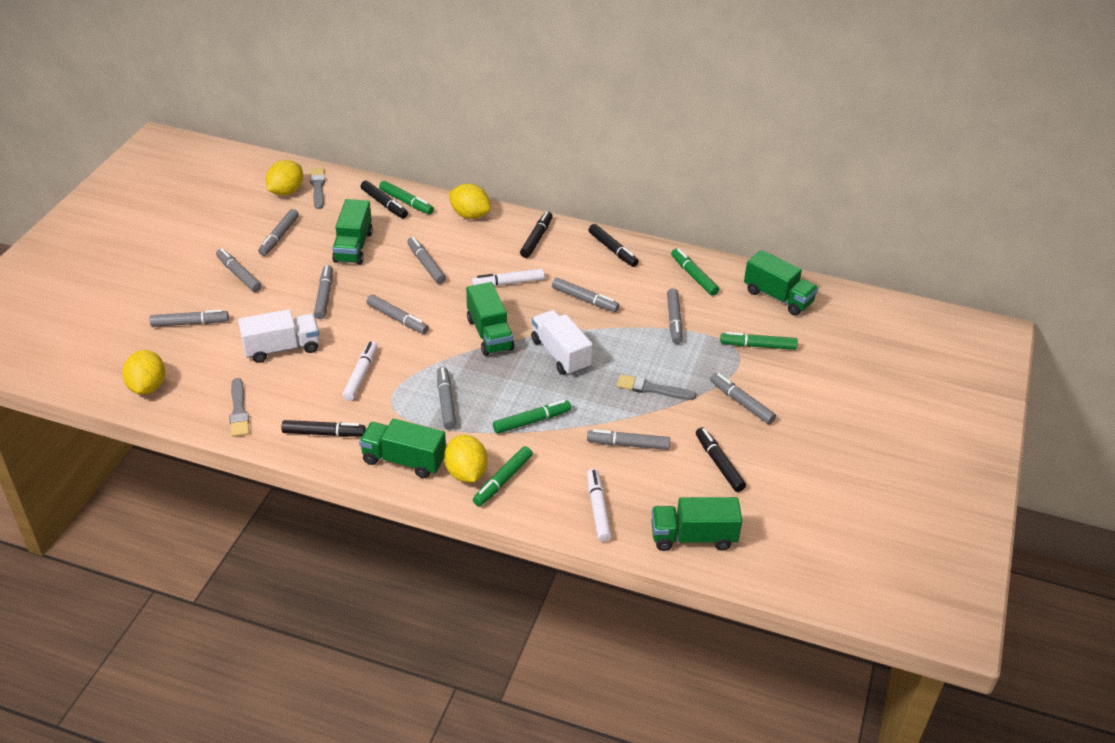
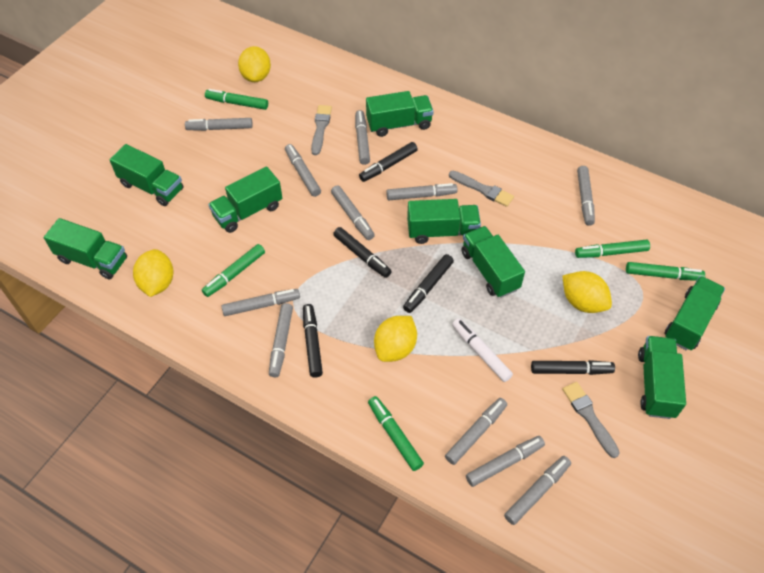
green truck: 5 -> 8
white marker: 3 -> 1
white truck: 2 -> 0

